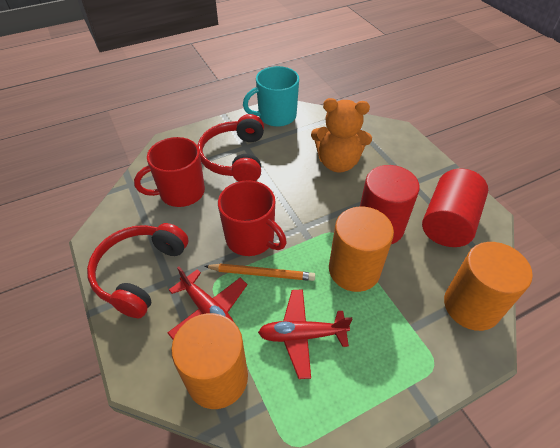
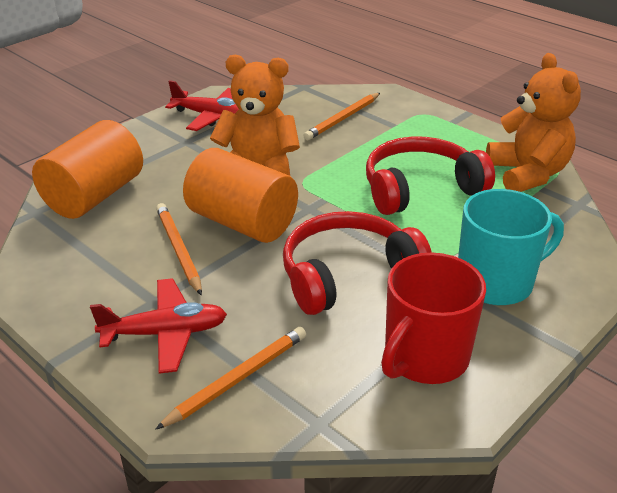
orange cylinder: 3 -> 2
orange pencil: 1 -> 3
orange teddy bear: 1 -> 2
red cylinder: 2 -> 0
red mug: 2 -> 1

